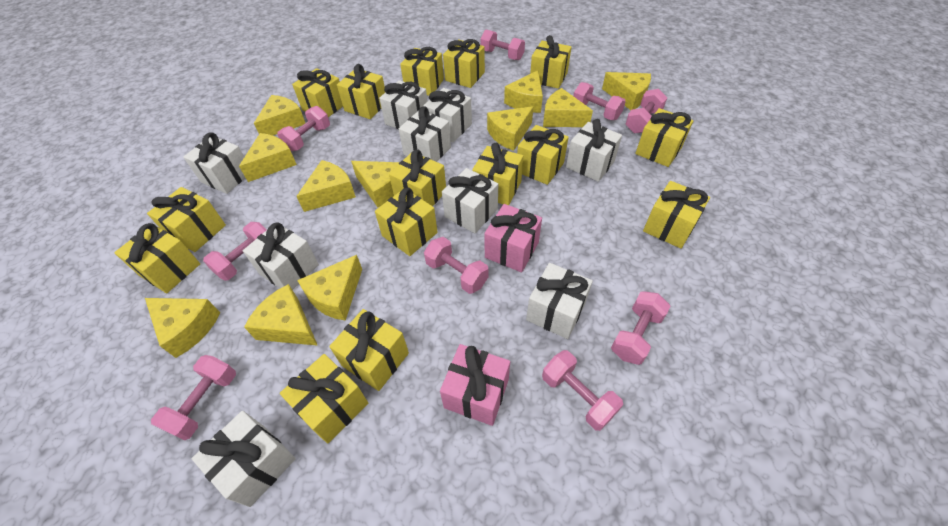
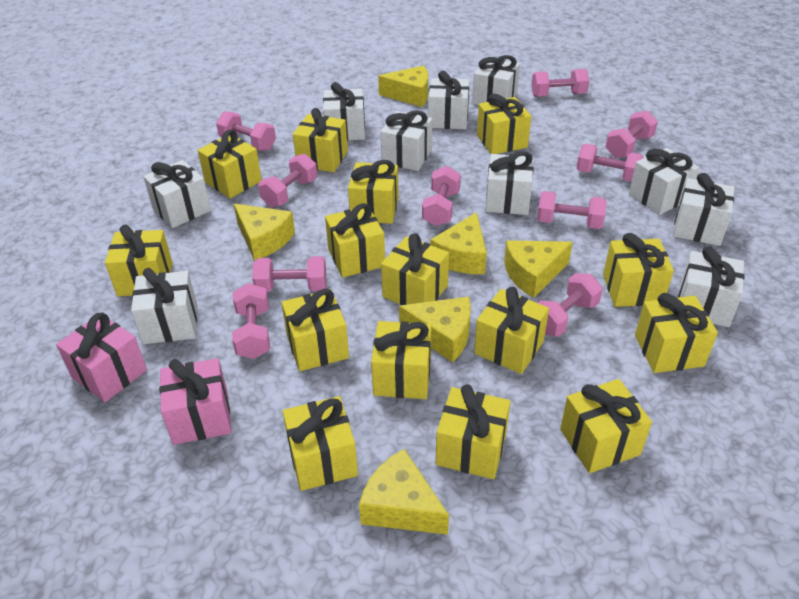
pink dumbbell: 9 -> 10
white gift: 9 -> 10
yellow cheese: 11 -> 6

